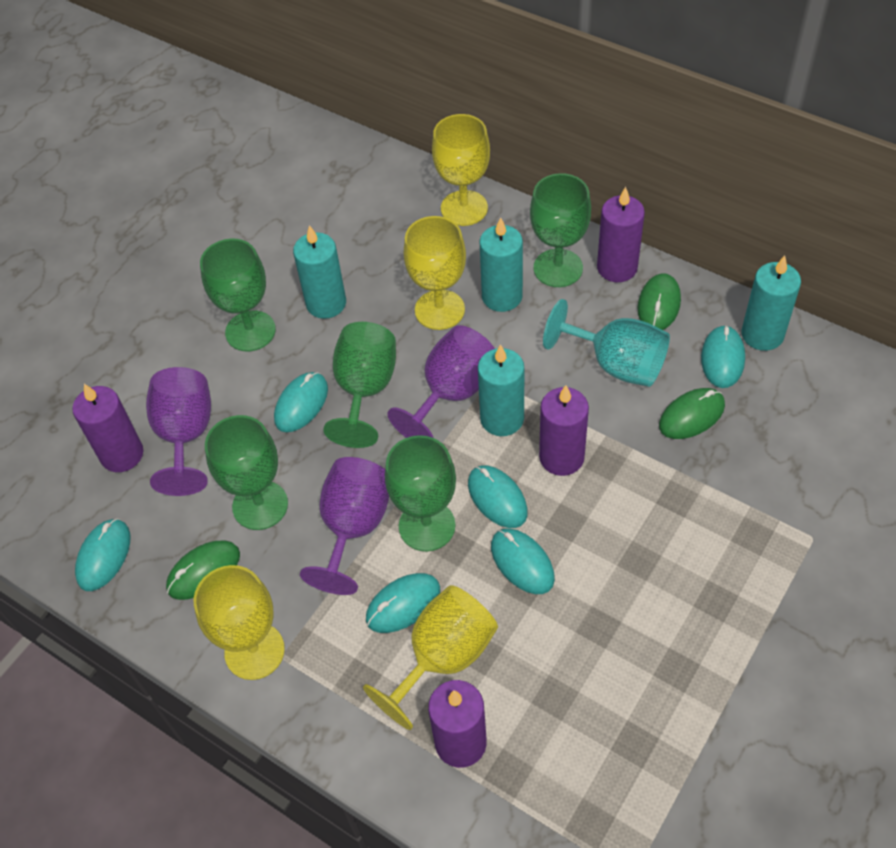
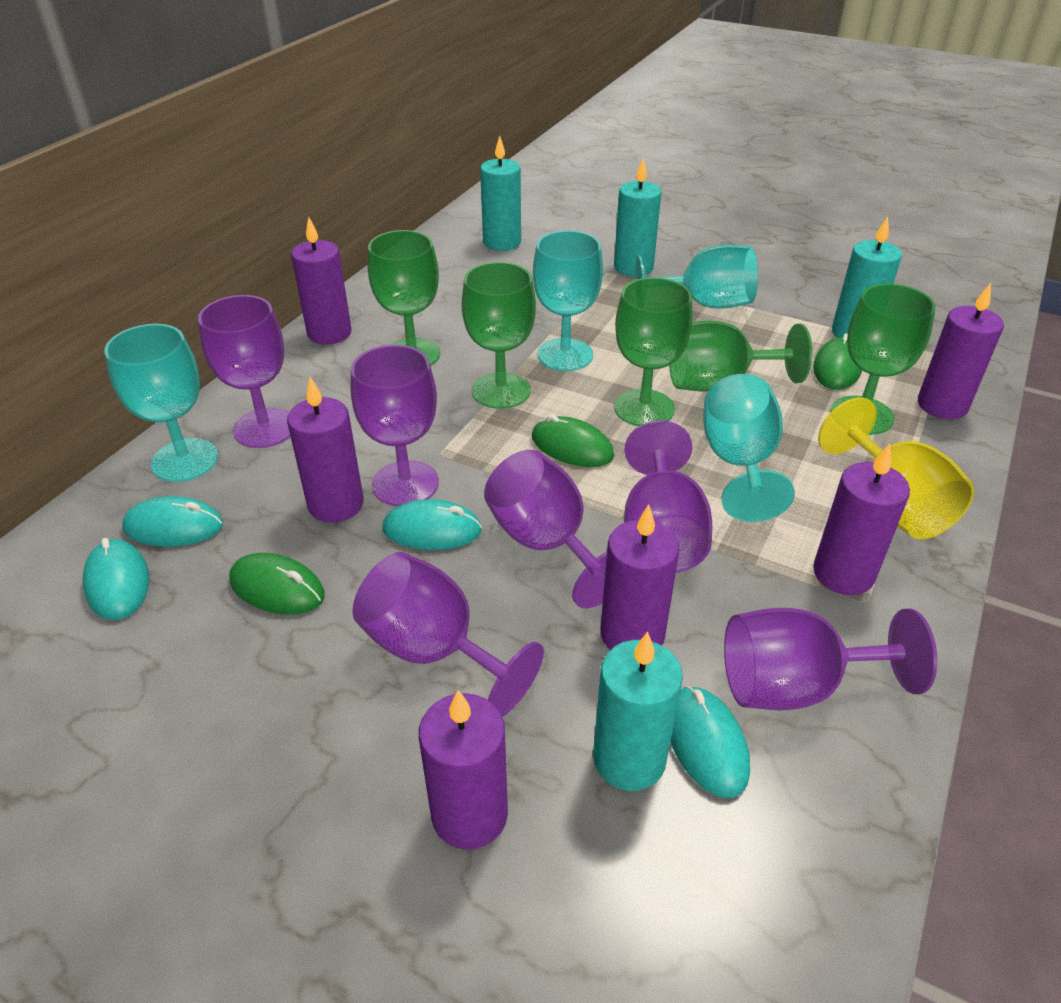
purple candle: 4 -> 6
purple goblet: 3 -> 6
turquoise goblet: 1 -> 4
turquoise mouse: 6 -> 4
yellow goblet: 4 -> 1

